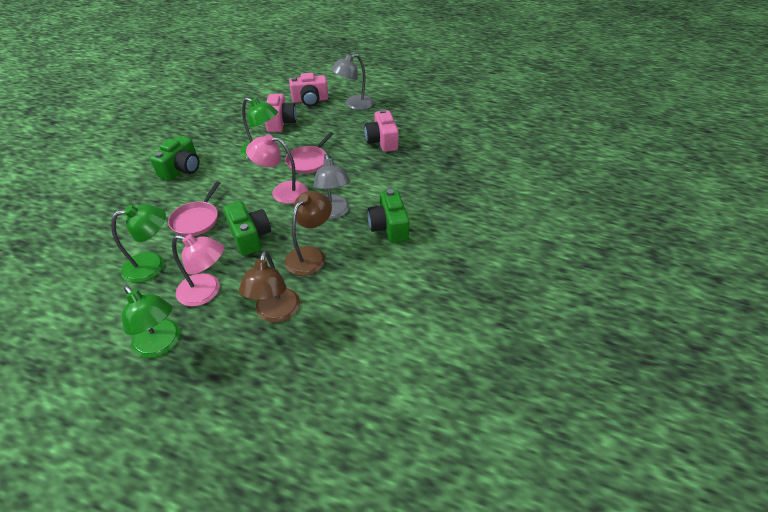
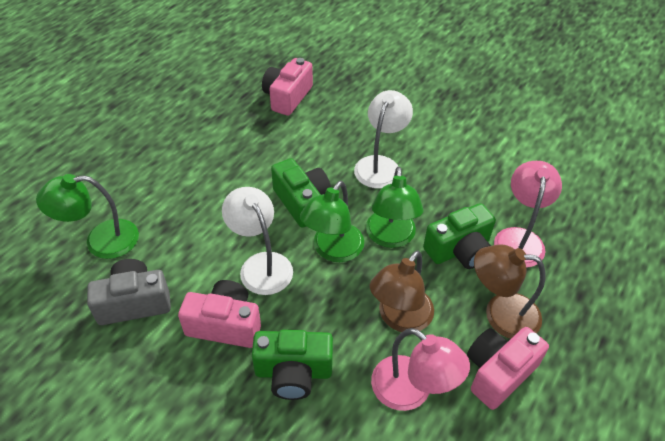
grey camera: 0 -> 1
grey lamp: 2 -> 0
pink pan: 2 -> 0
white lamp: 0 -> 2

